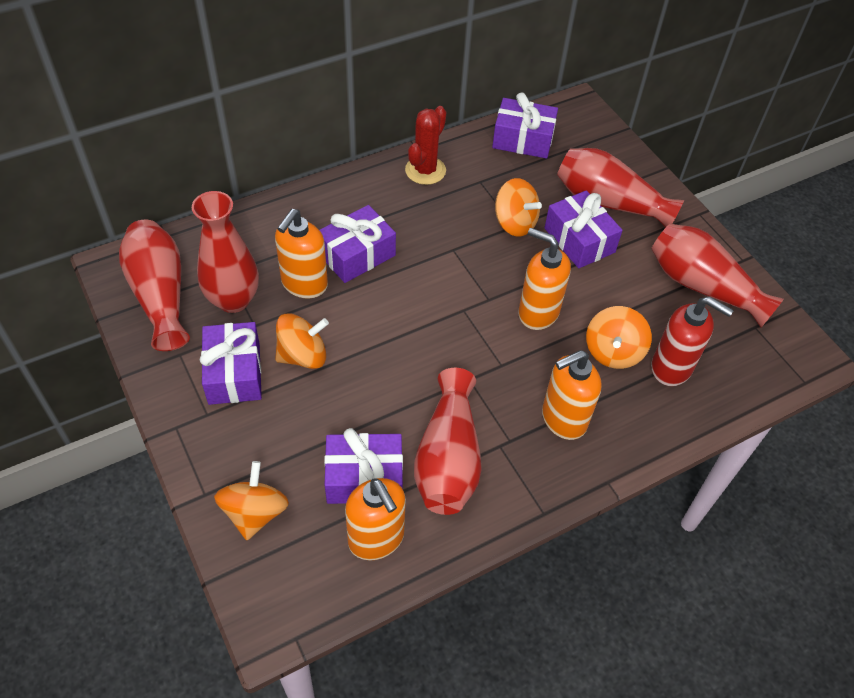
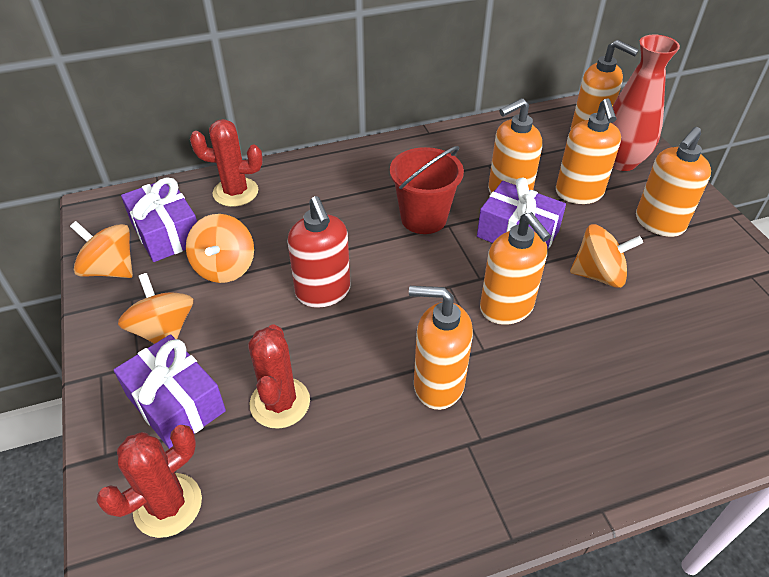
orange soap dispenser: 4 -> 6
purple gift: 5 -> 3
red bucket: 0 -> 1
red cactus: 1 -> 3
red vase: 5 -> 1

